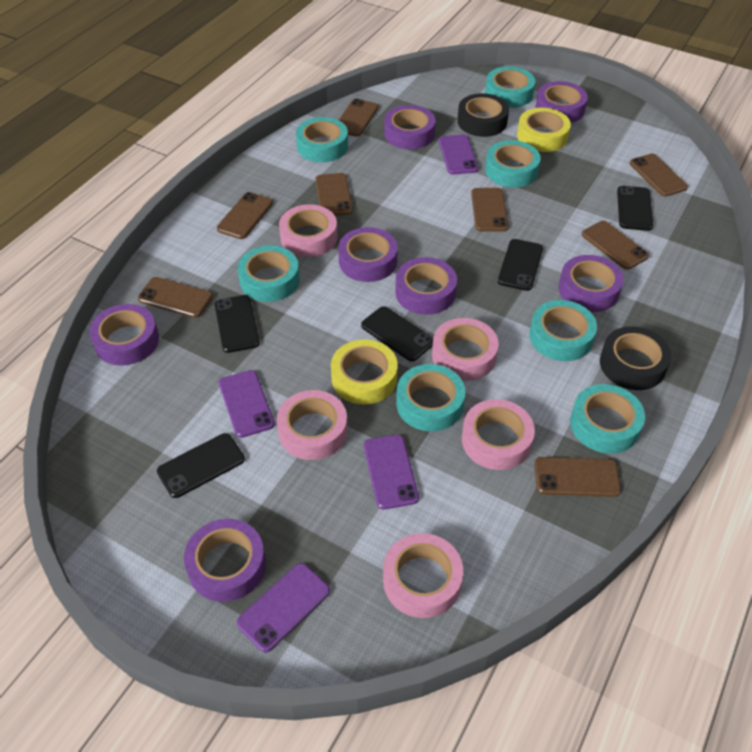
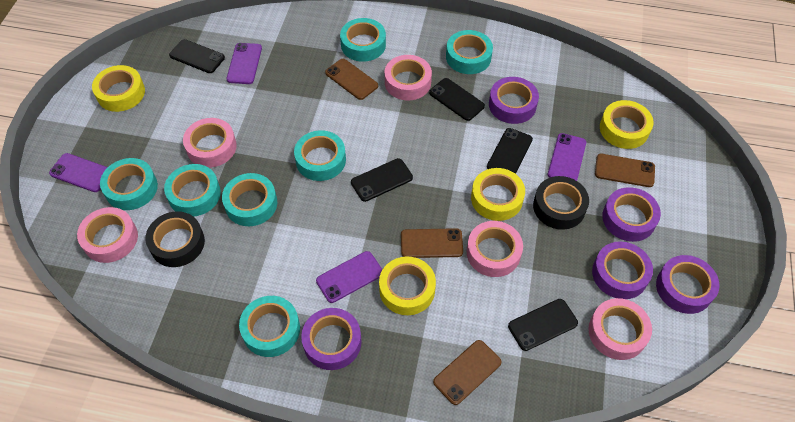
brown phone: 8 -> 4
purple tape: 7 -> 5
yellow tape: 2 -> 4

